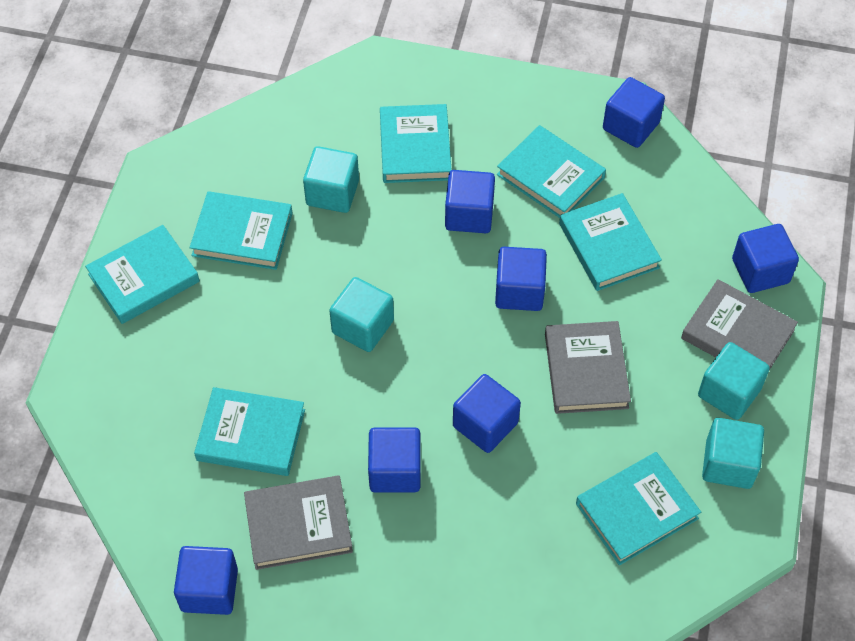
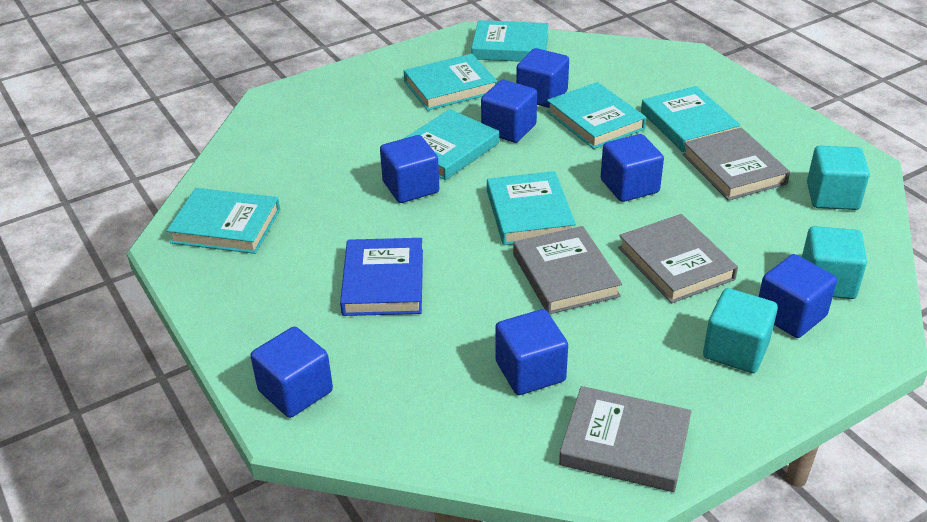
blue book: 0 -> 1
grey book: 3 -> 4
turquoise cube: 4 -> 3

